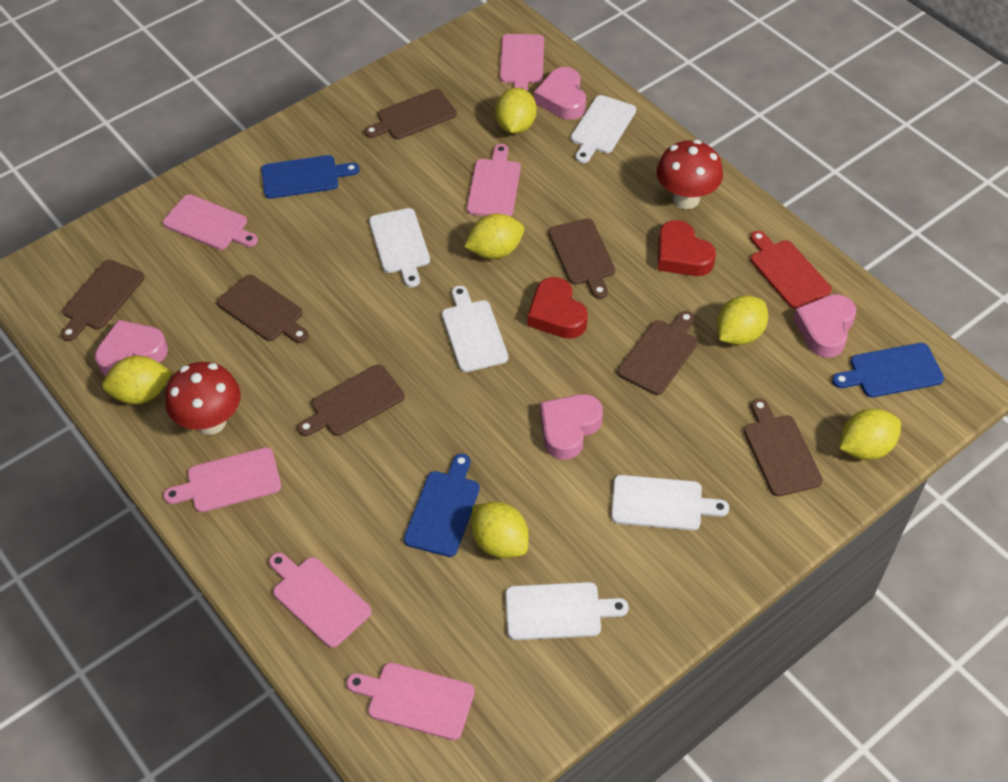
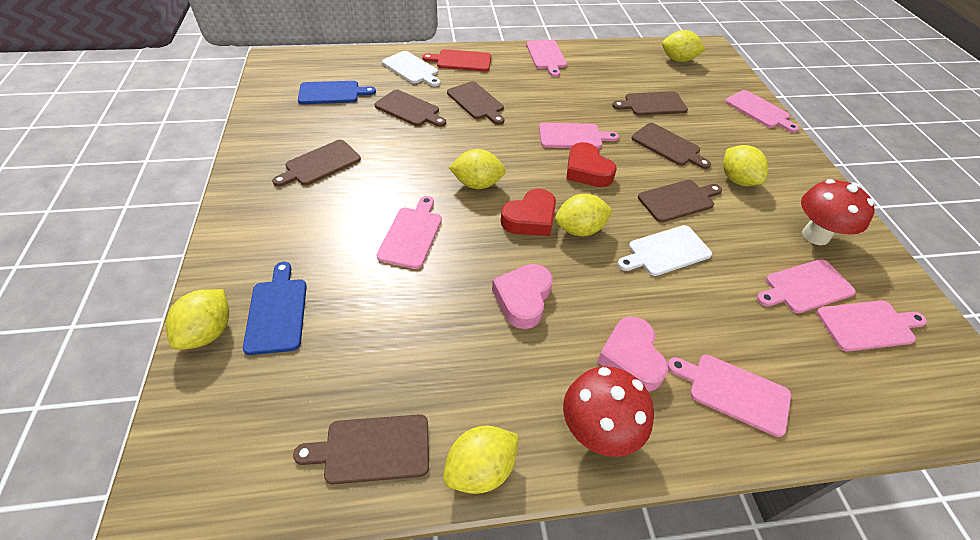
blue cutting board: 3 -> 2
pink cutting board: 6 -> 7
pink heart: 4 -> 2
white cutting board: 5 -> 2

